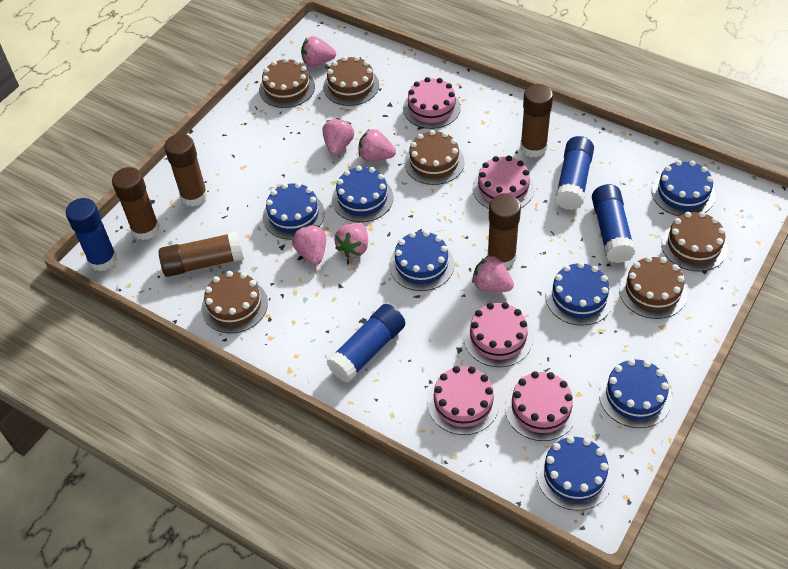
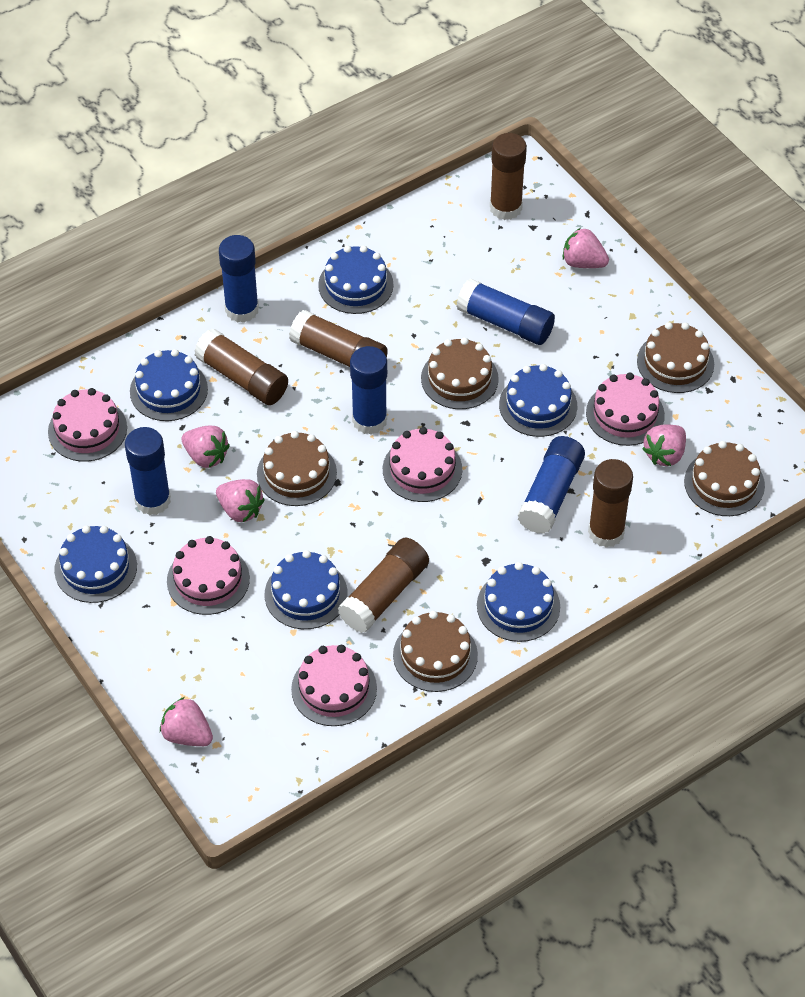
blue cake: 7 -> 6
blue glue stick: 4 -> 5
brown cake: 6 -> 5
pink strawberry: 6 -> 5

